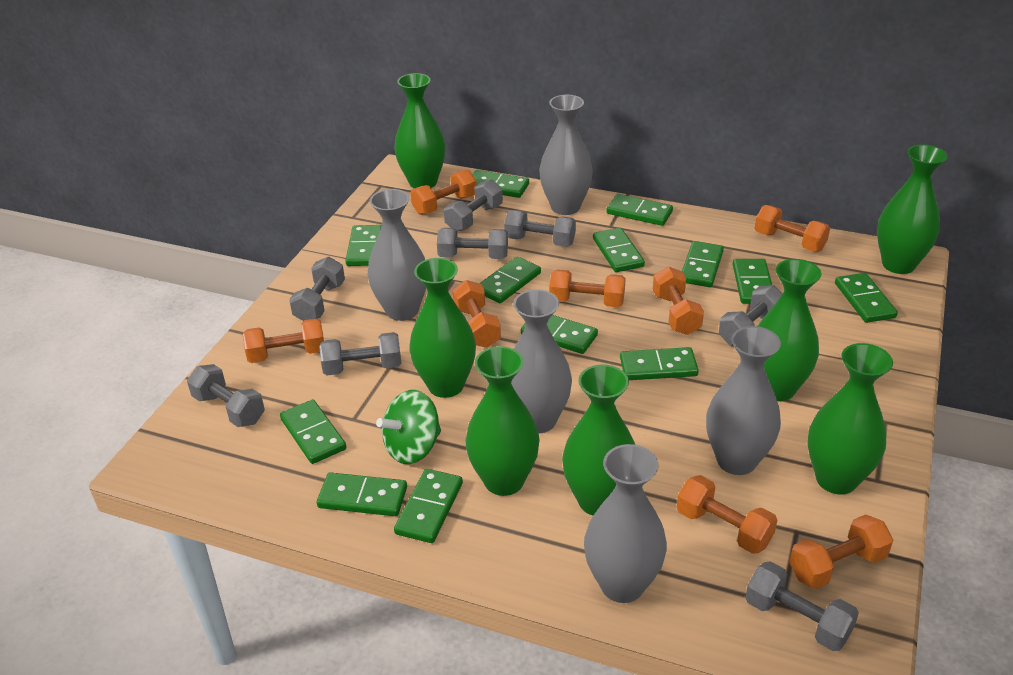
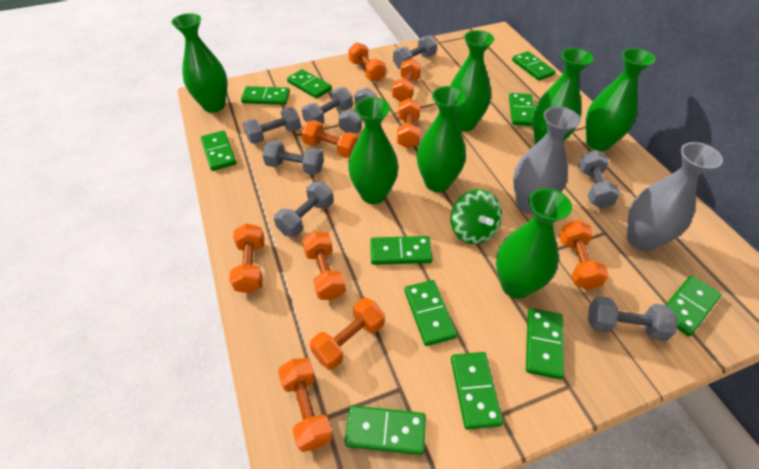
green domino: 13 -> 11
grey vase: 5 -> 2
orange dumbbell: 8 -> 9

